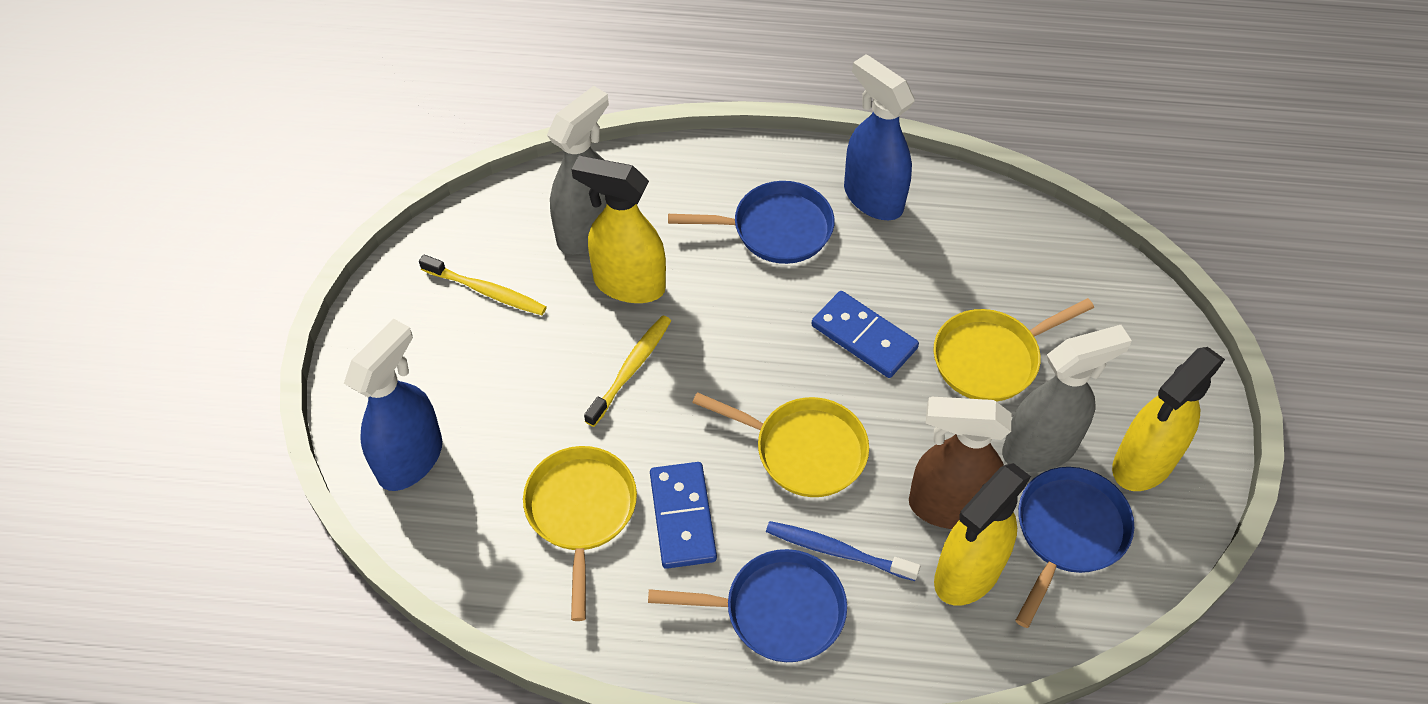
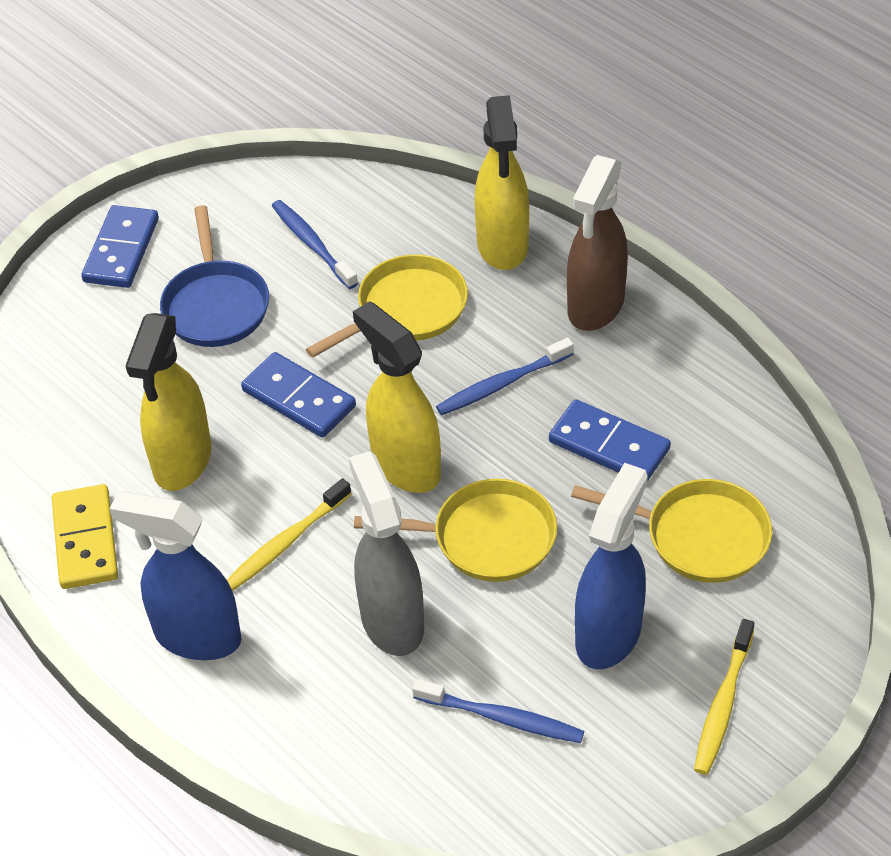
blue domino: 2 -> 3
blue pan: 3 -> 1
blue toothbrush: 1 -> 3
grey spray bottle: 2 -> 1
yellow domino: 0 -> 1

